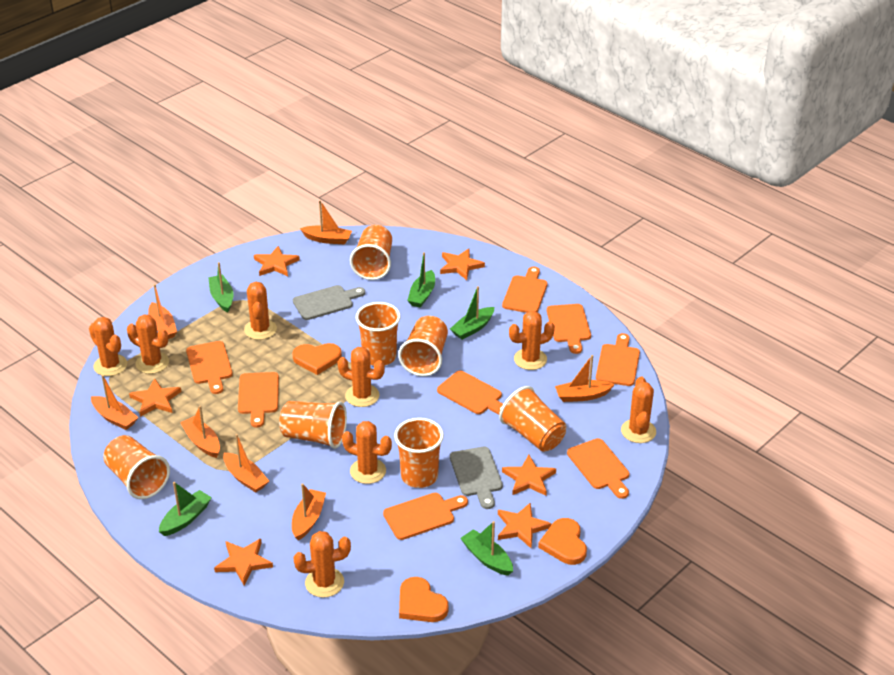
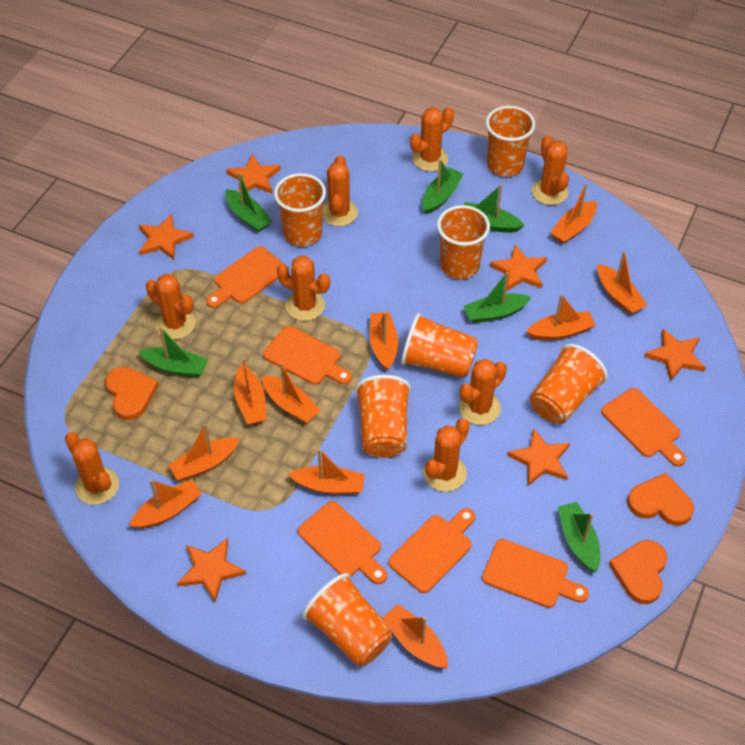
green boat: 5 -> 6
grey cutting board: 2 -> 0
orange boat: 7 -> 10
orange cutting board: 8 -> 6

